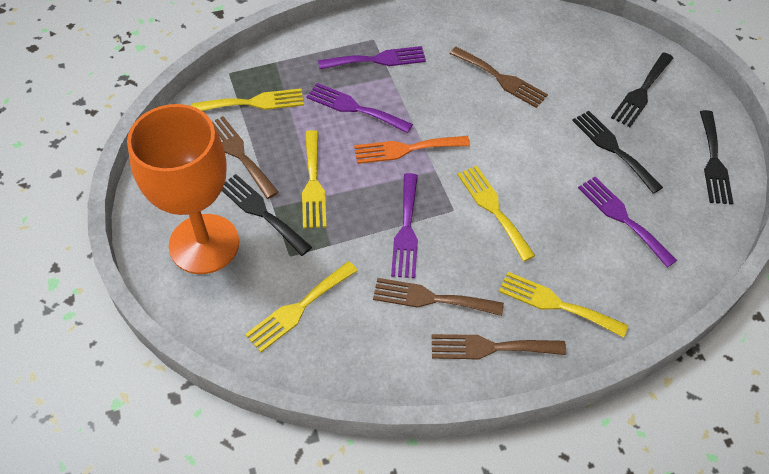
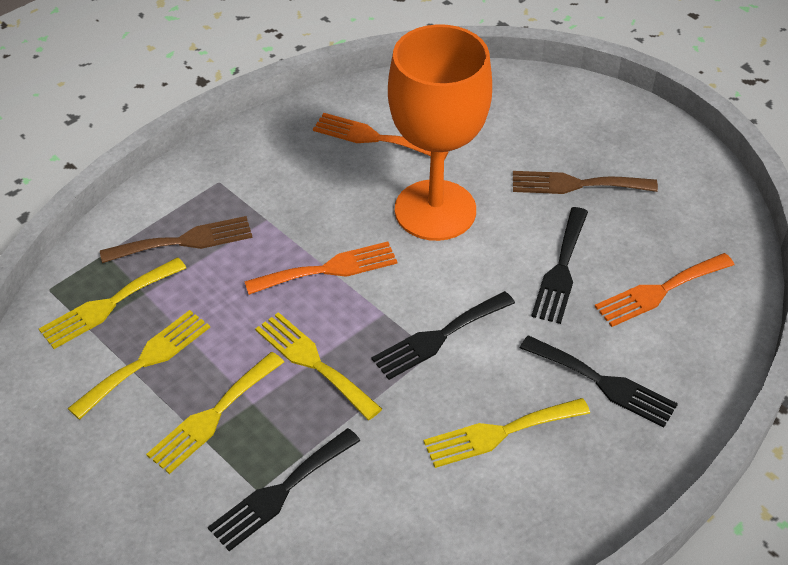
brown fork: 4 -> 2
orange fork: 1 -> 3
purple fork: 4 -> 0

